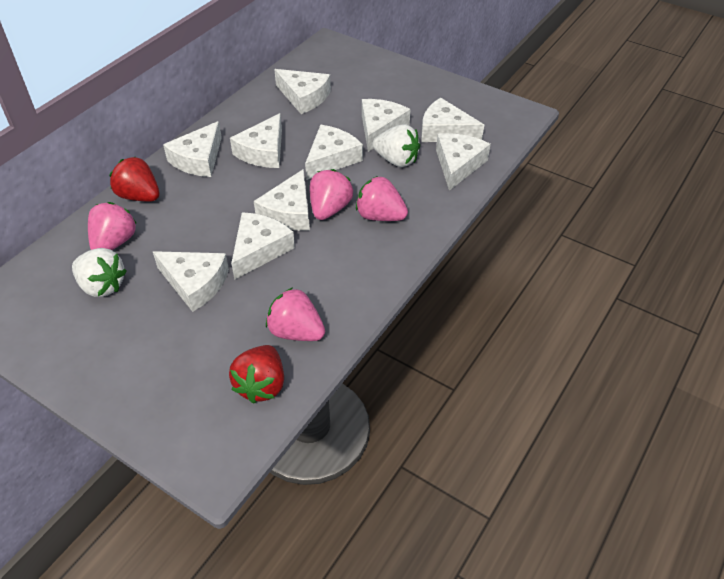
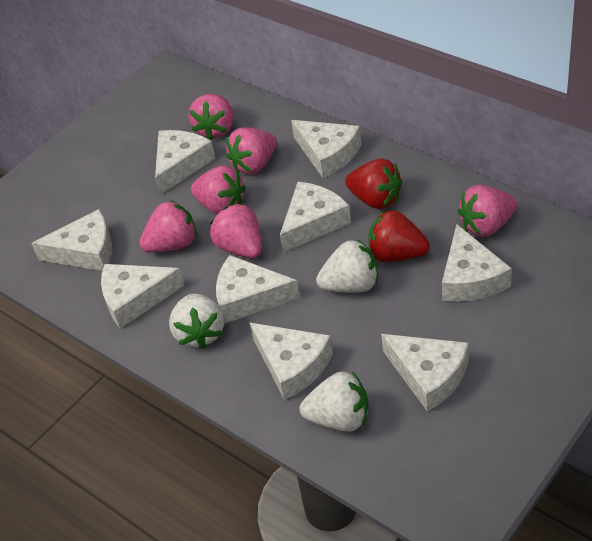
pink strawberry: 4 -> 6
white cheese: 10 -> 9
white strawberry: 2 -> 3

